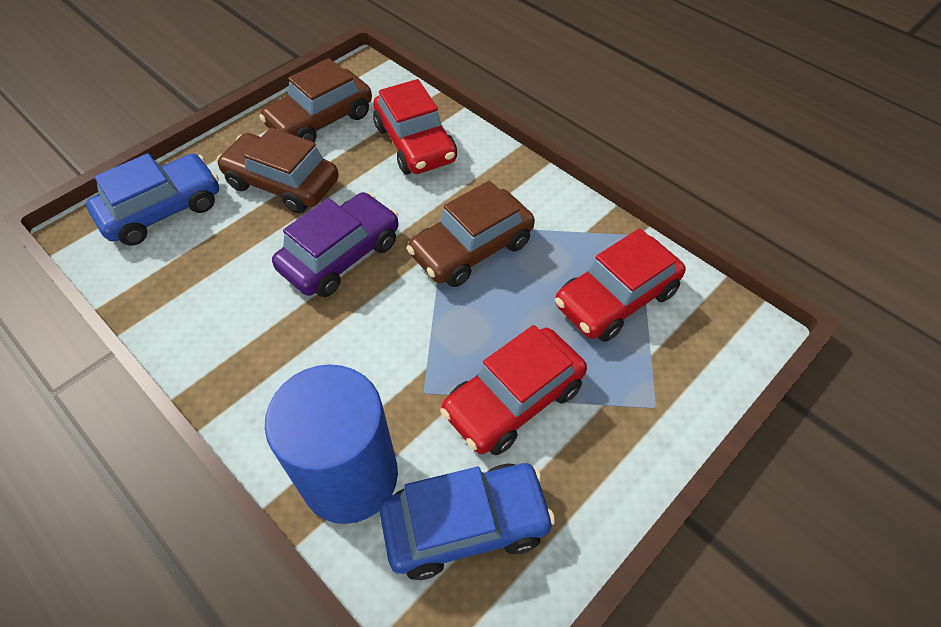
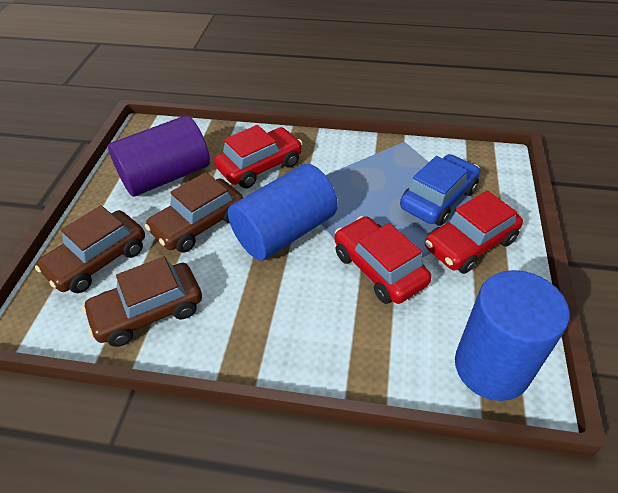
blue car: 2 -> 1
blue cylinder: 1 -> 2
purple car: 1 -> 0
purple cylinder: 0 -> 1

